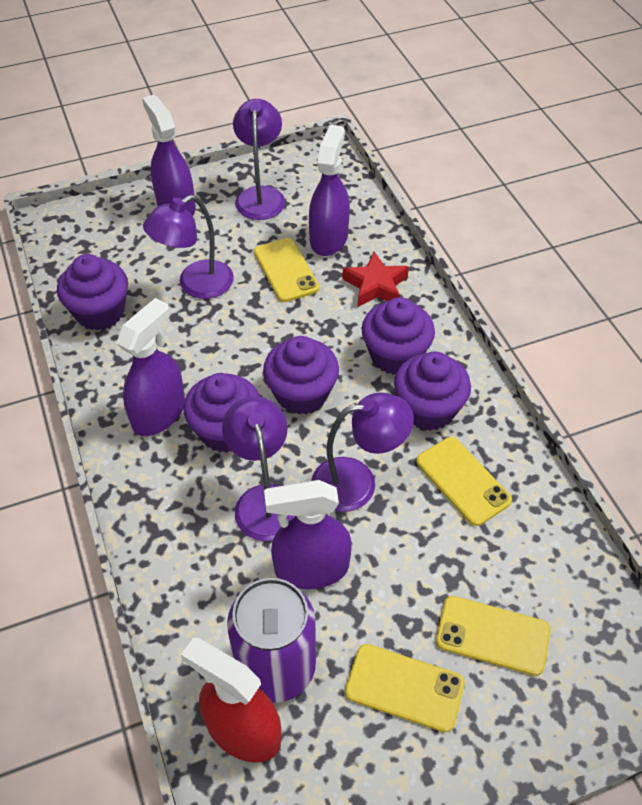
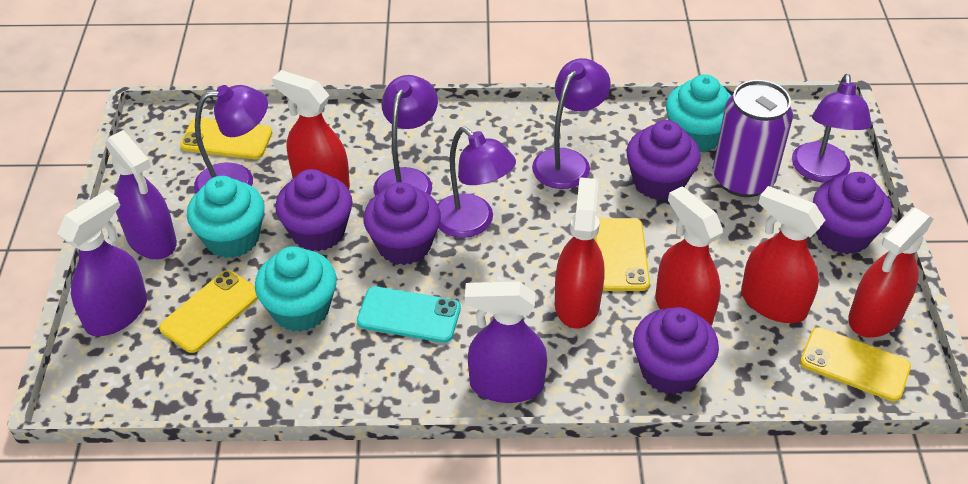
purple lamp: 4 -> 5
purple spray bottle: 4 -> 3
red spray bottle: 1 -> 5
red star: 1 -> 0
turquoise cupcake: 0 -> 3
turquoise phone: 0 -> 1

